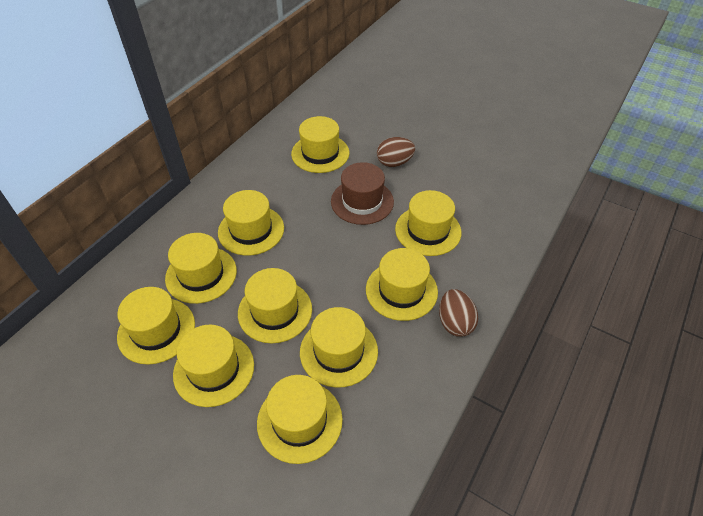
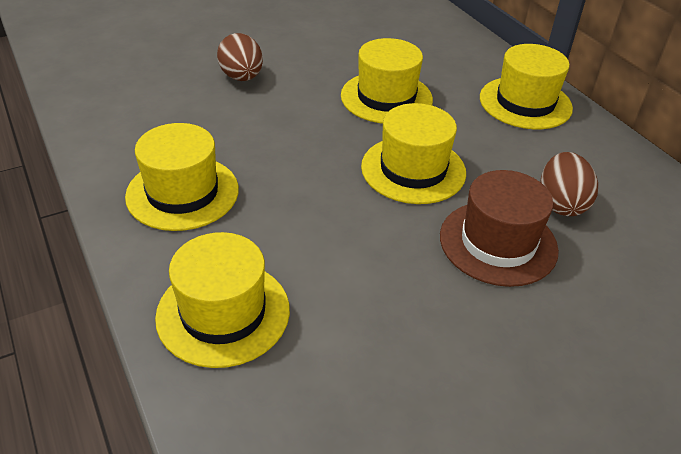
yellow hat: 10 -> 5

